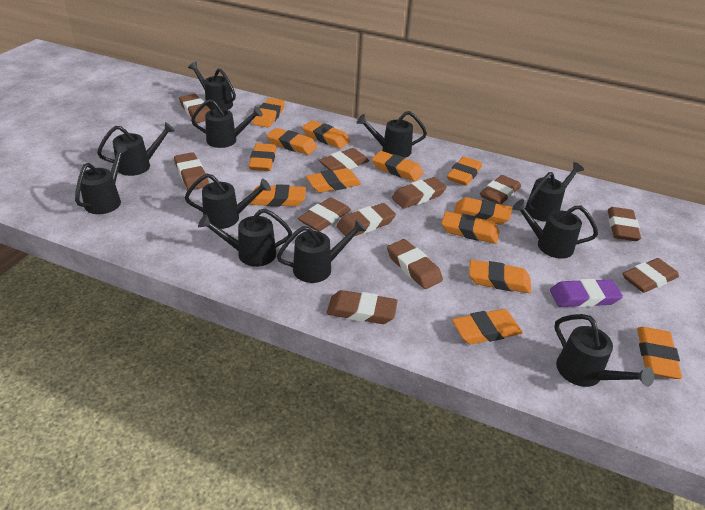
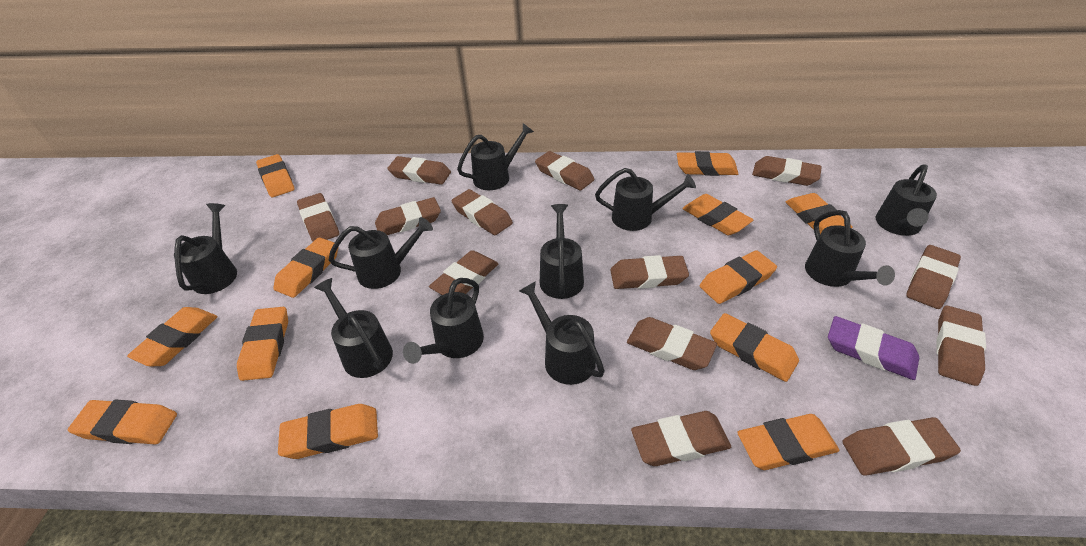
black watering can: 11 -> 10
brown eraser: 11 -> 13
orange eraser: 13 -> 12

